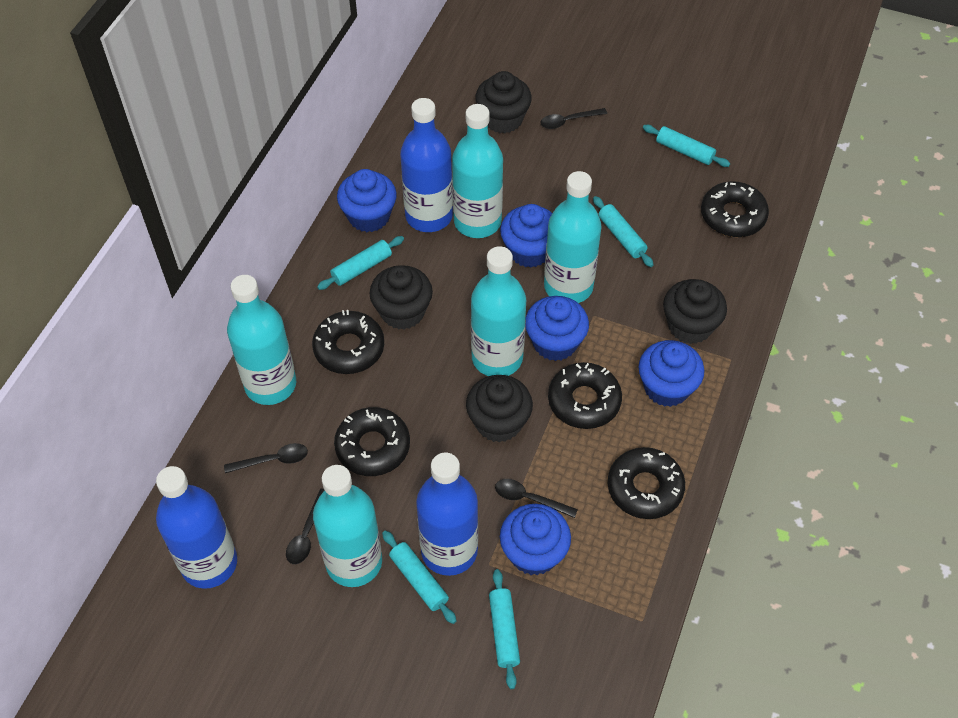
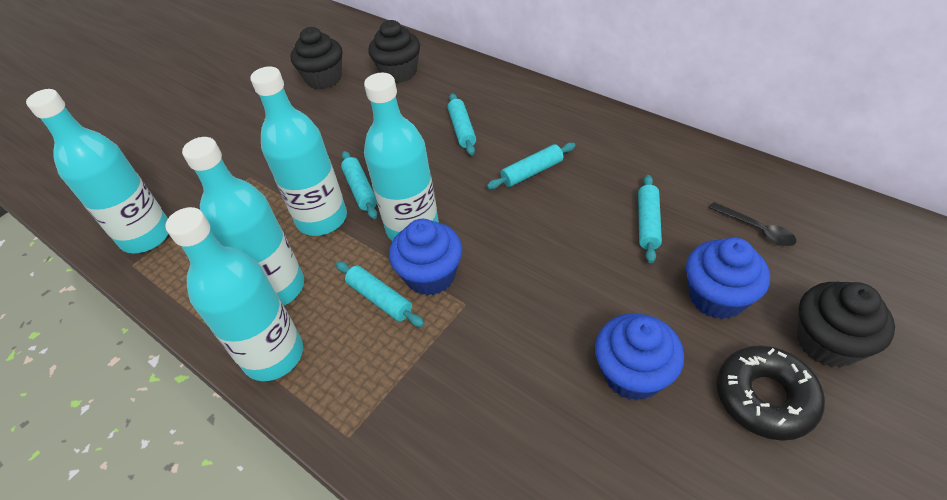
black cupcake: 4 -> 3
black donut: 5 -> 1
black spoon: 4 -> 1
blue bottle: 3 -> 0
blue cupcake: 5 -> 3

